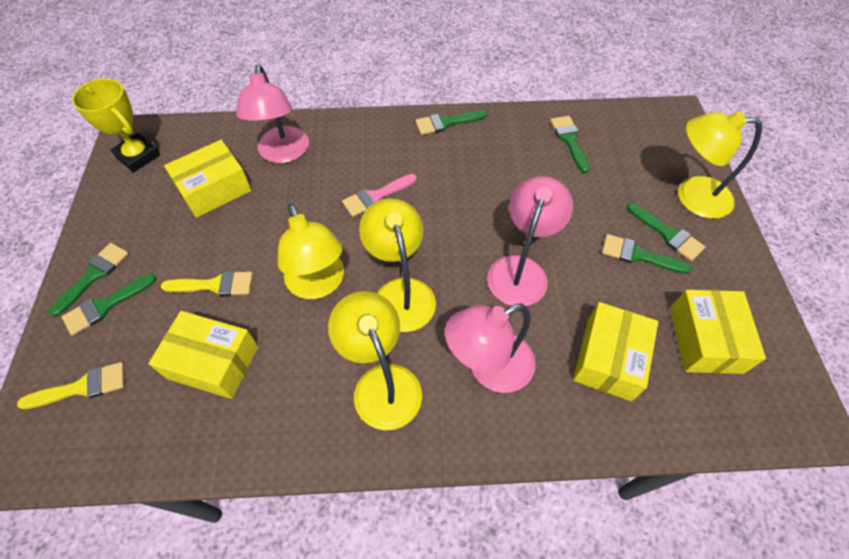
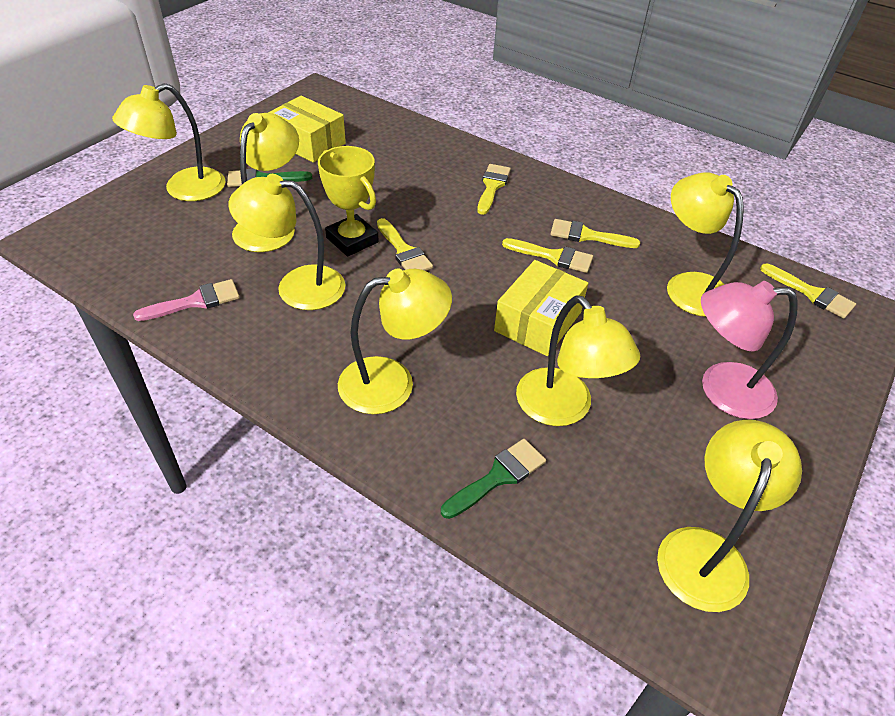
green brush: 6 -> 2
pink lamp: 3 -> 1
yellow box: 4 -> 2
yellow brush: 2 -> 5
yellow lamp: 4 -> 7

